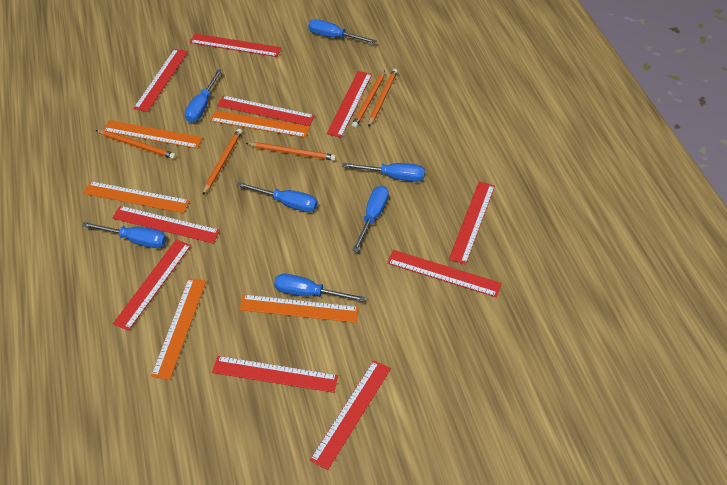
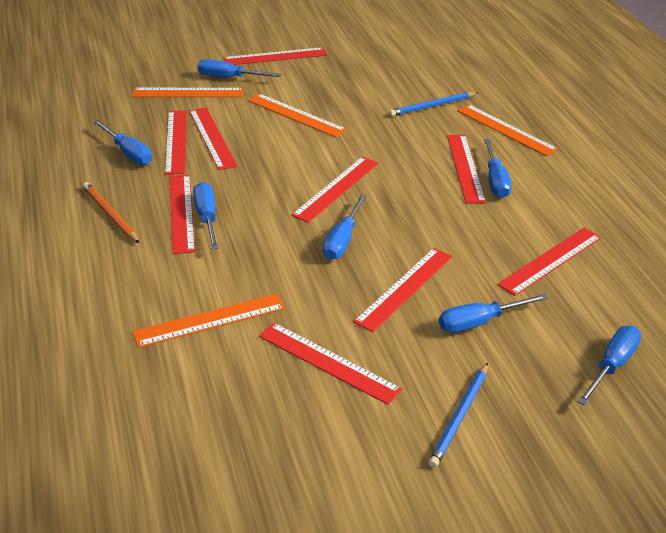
blue pencil: 0 -> 2
orange pencil: 5 -> 1
orange ruler: 5 -> 4
red ruler: 10 -> 9

